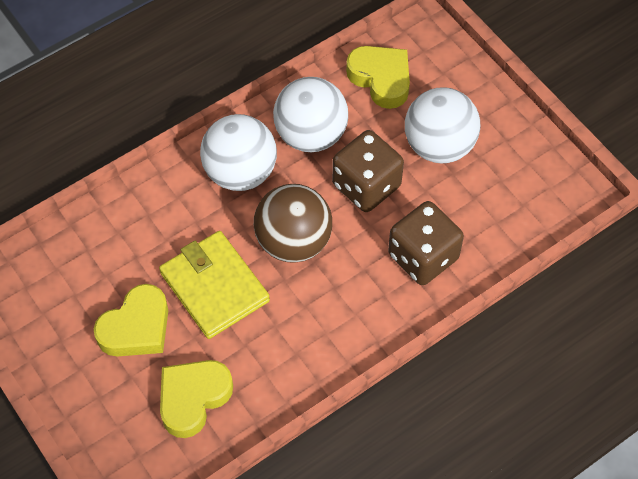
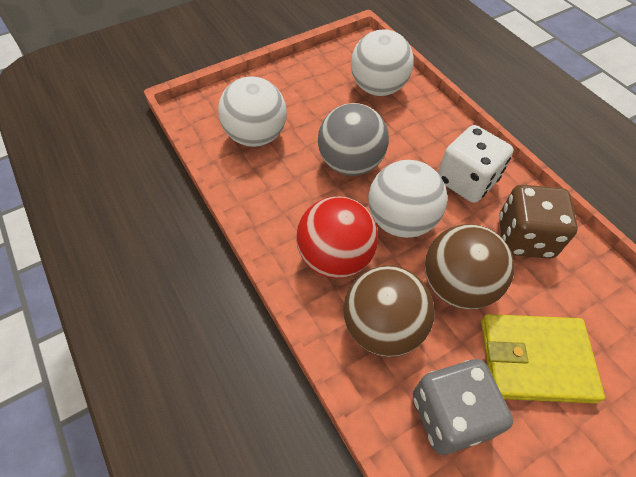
brown ball: 1 -> 2
brown dice: 2 -> 1
grey ball: 0 -> 1
grey dice: 0 -> 1
red ball: 0 -> 1
white dice: 0 -> 1
yellow heart: 3 -> 0

